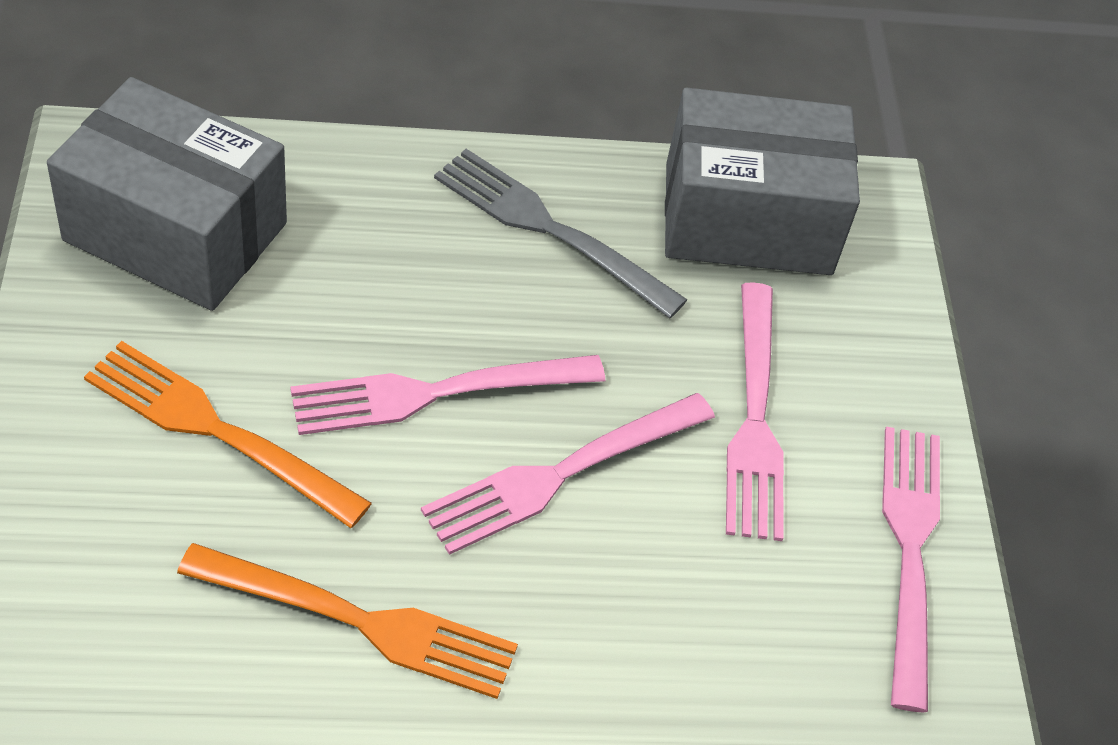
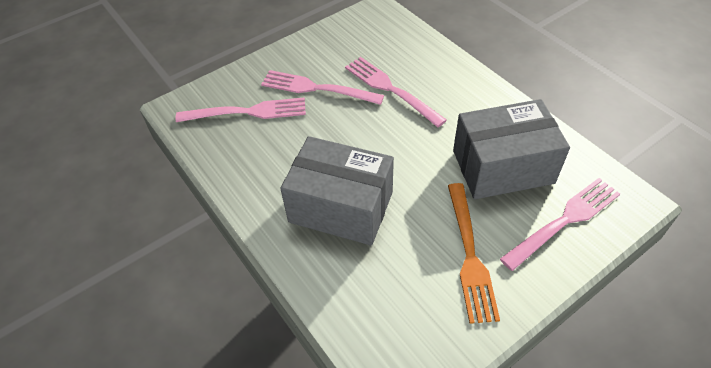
grey fork: 1 -> 0
orange fork: 2 -> 1

